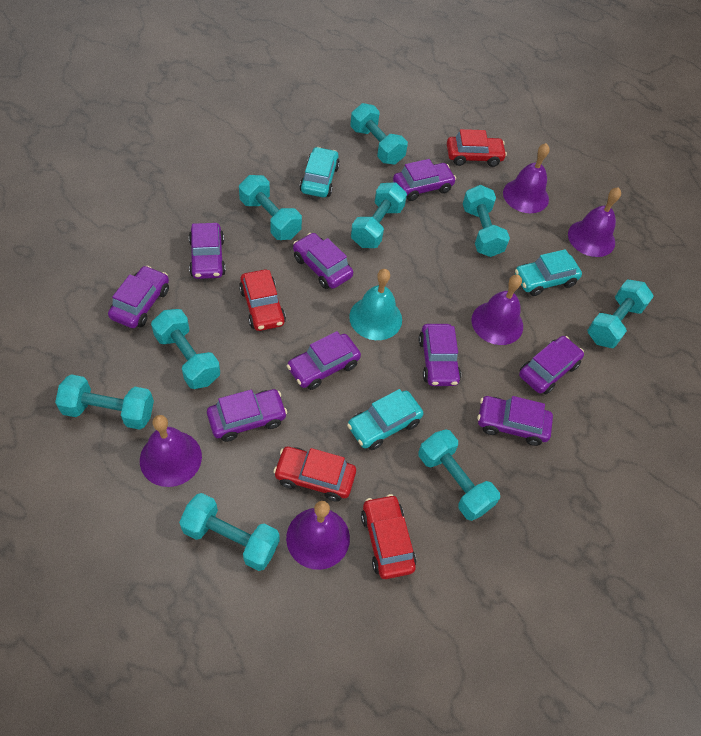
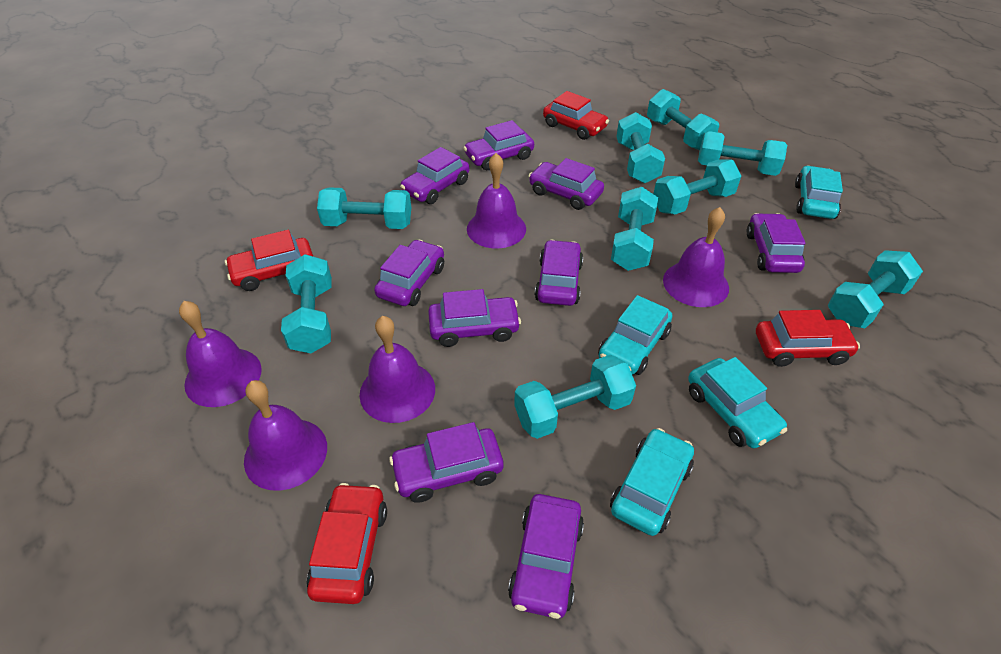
turquoise bell: 1 -> 0
turquoise car: 3 -> 4

